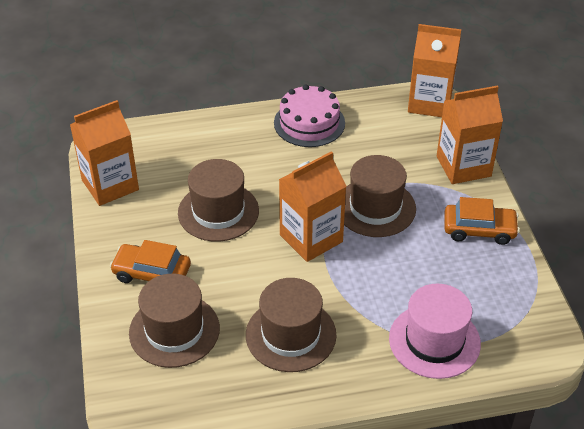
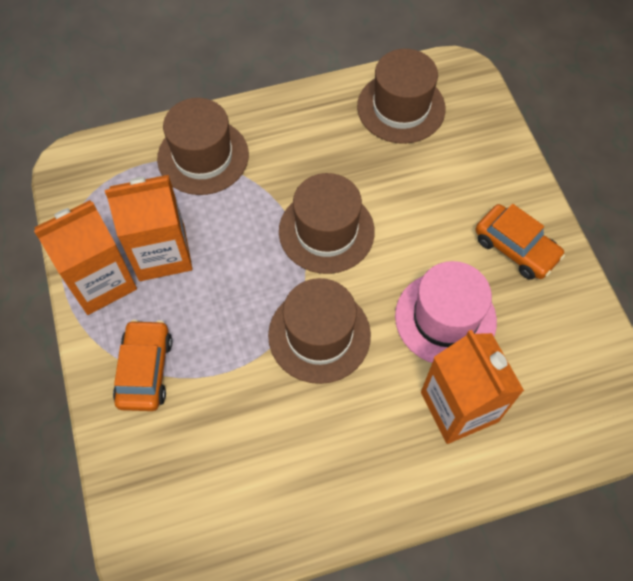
orange carton: 4 -> 3
pink cake: 1 -> 0

